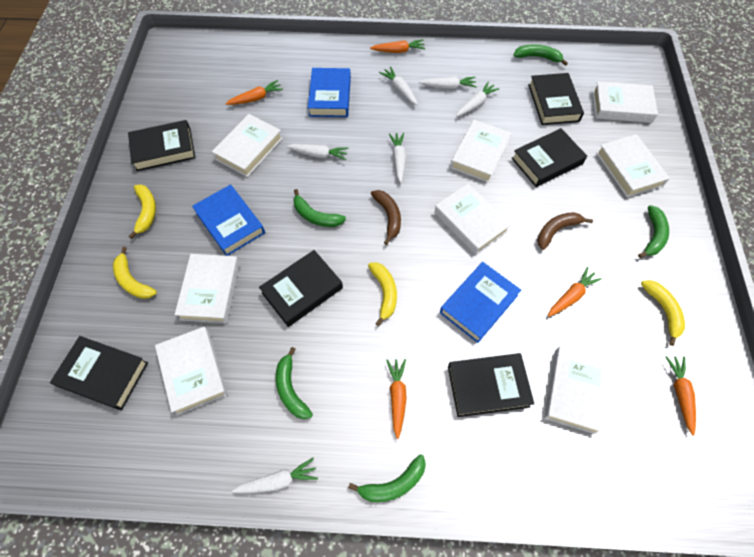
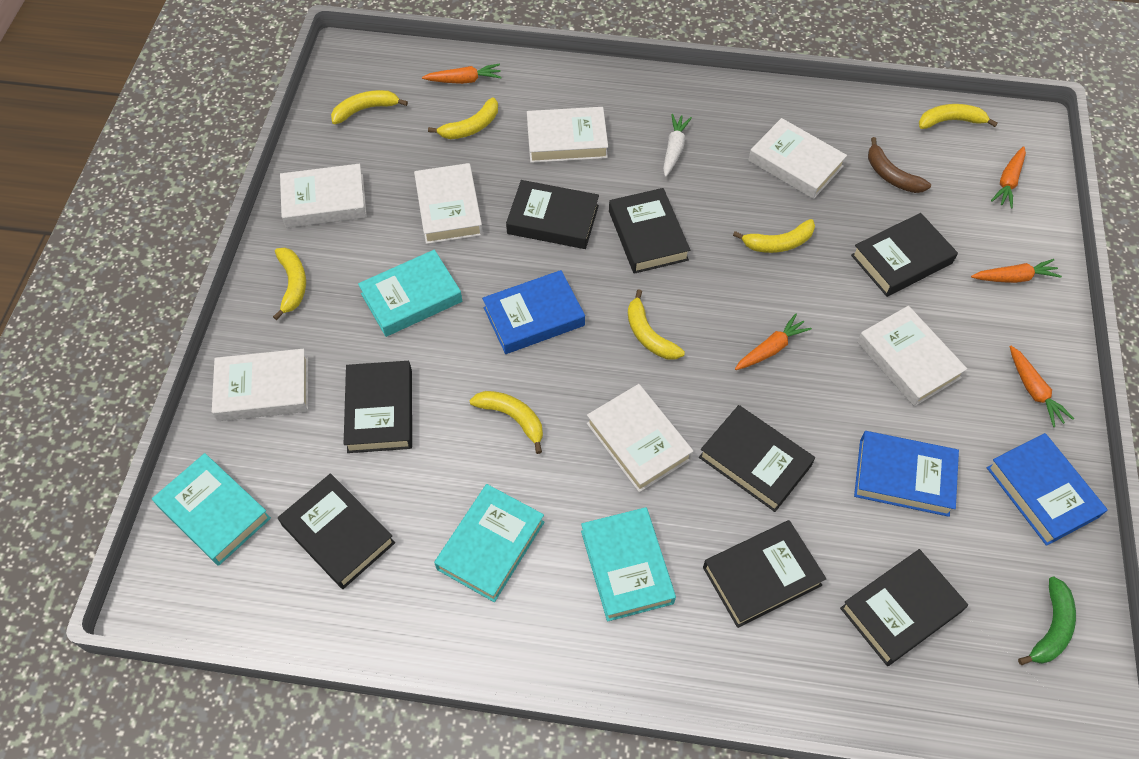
black book: 6 -> 8
brown banana: 2 -> 1
green banana: 5 -> 1
turquoise book: 0 -> 4
white book: 8 -> 7
white carrot: 6 -> 1
yellow banana: 4 -> 7

